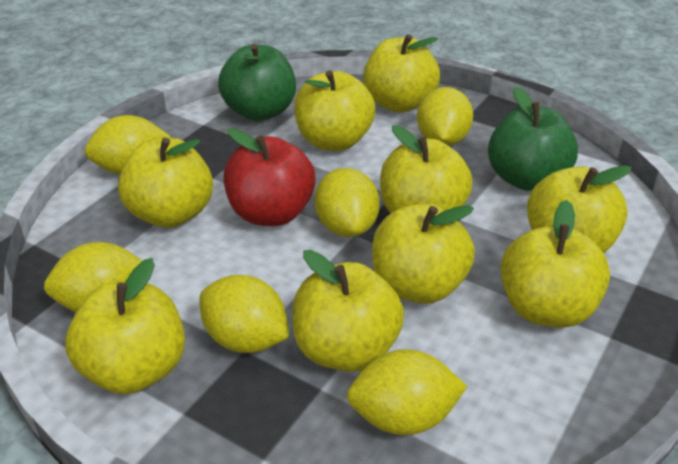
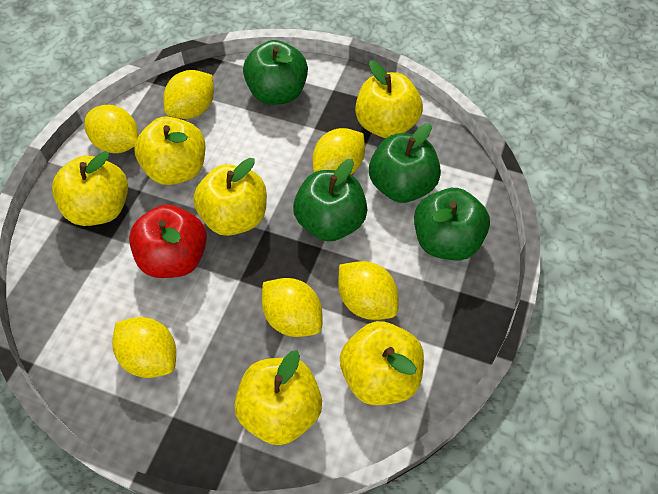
green apple: 2 -> 4
yellow apple: 9 -> 6

